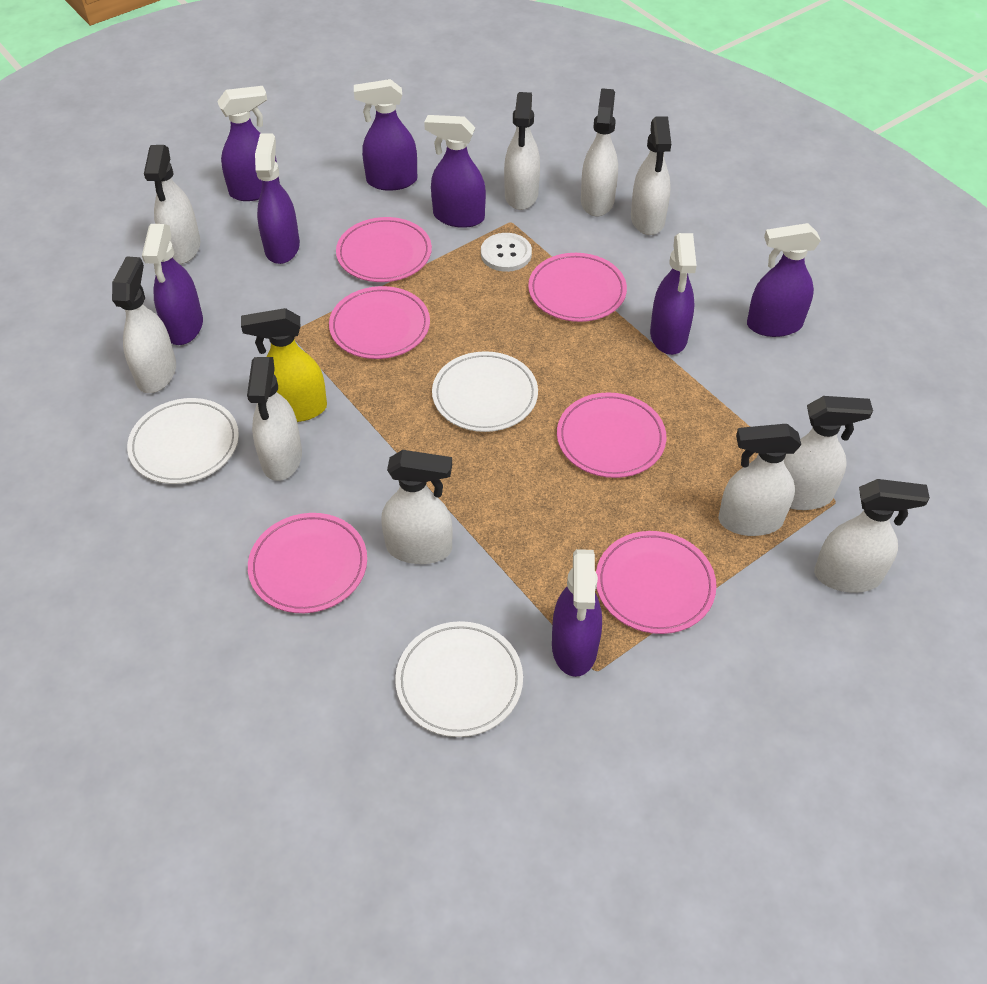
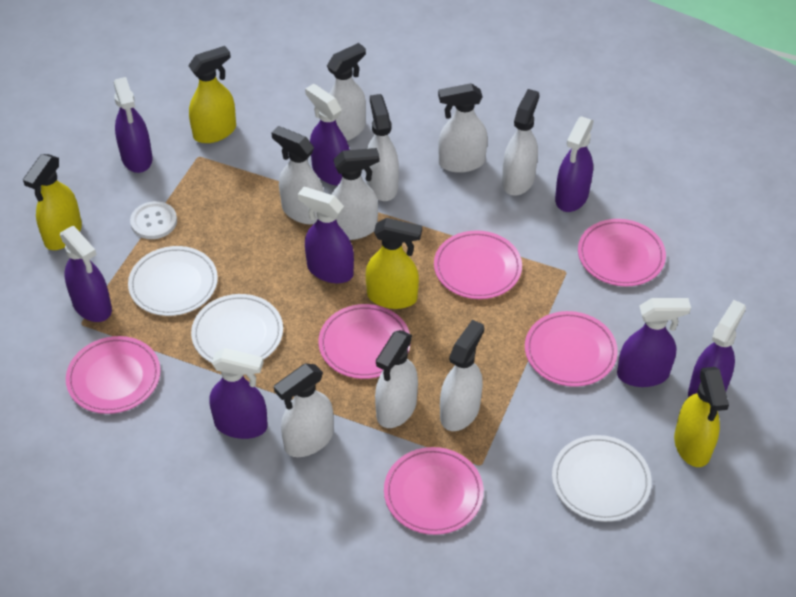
white spray bottle: 10 -> 9
yellow spray bottle: 1 -> 4

